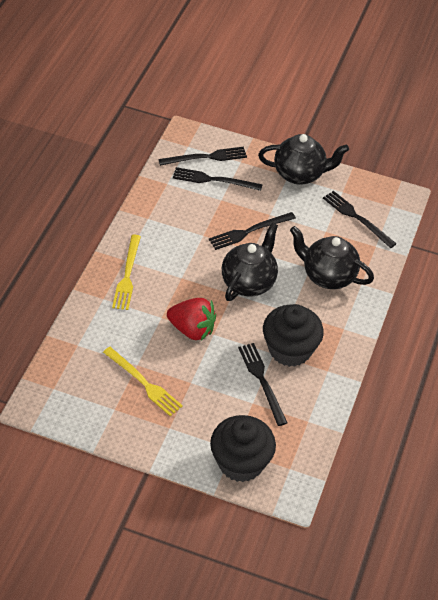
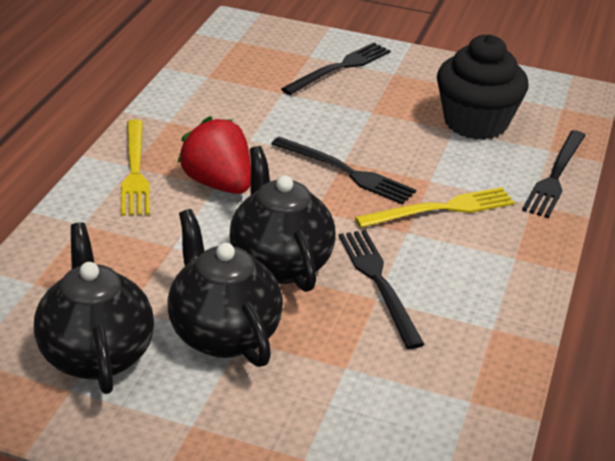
black cupcake: 2 -> 1
black fork: 5 -> 4

